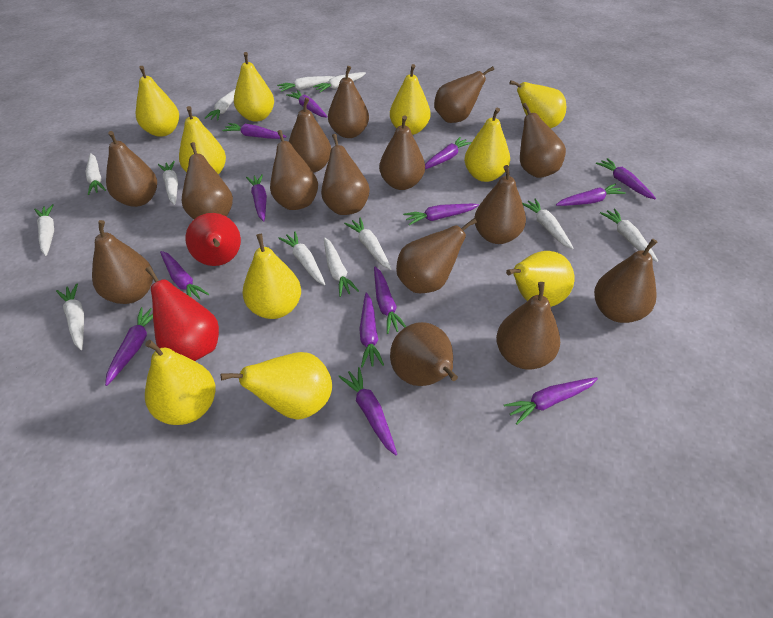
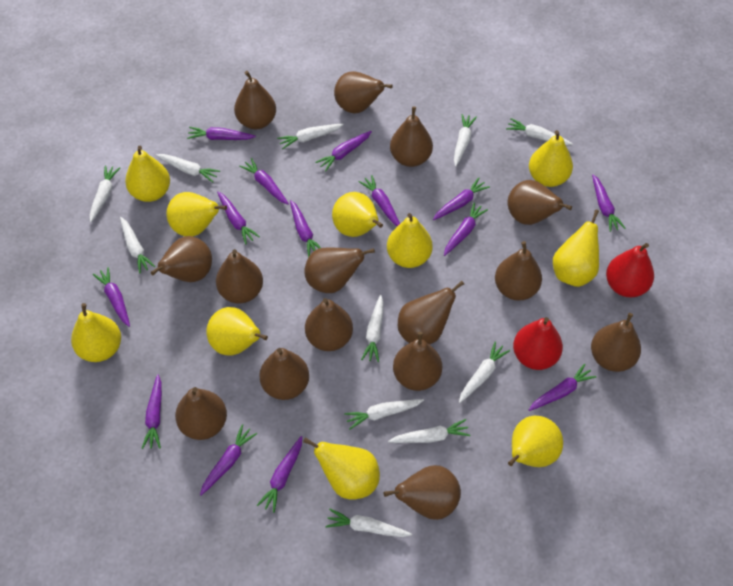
purple carrot: 13 -> 14
white carrot: 12 -> 11

